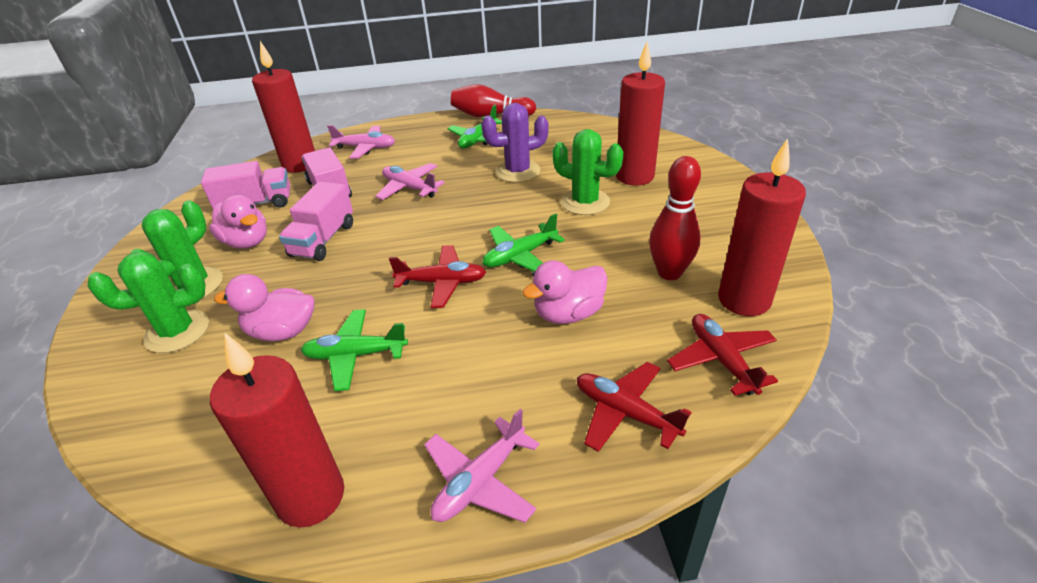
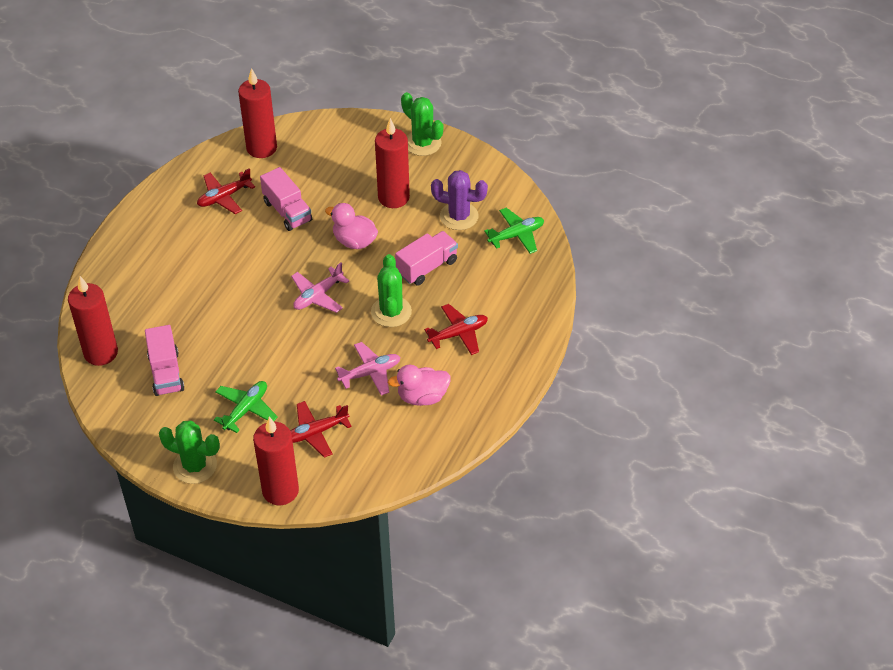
green plane: 3 -> 2
pink duck: 3 -> 2
pink plane: 3 -> 2
red bowling pin: 2 -> 0

